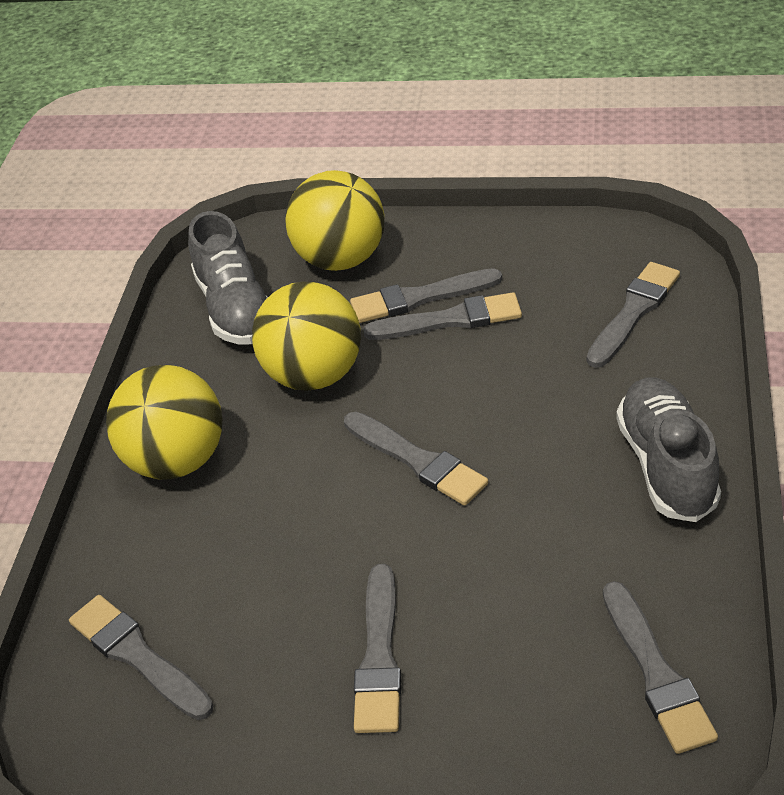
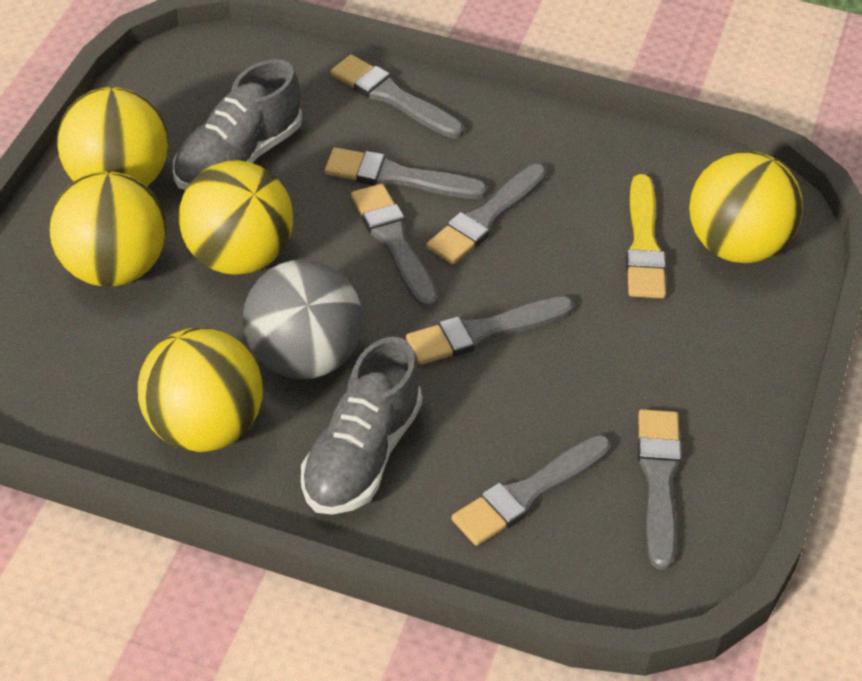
grey ball: 0 -> 1
yellow ball: 3 -> 5
yellow brush: 0 -> 1

